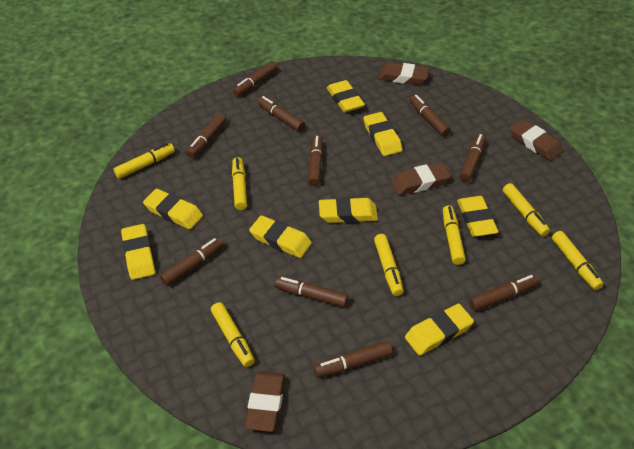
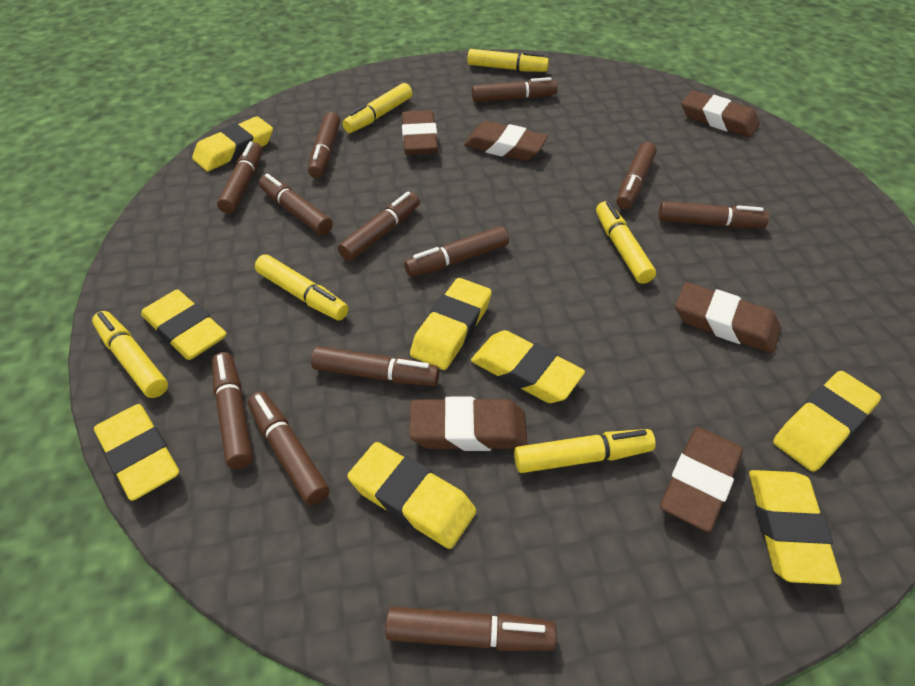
brown eraser: 4 -> 6
brown marker: 10 -> 12
yellow marker: 7 -> 6

